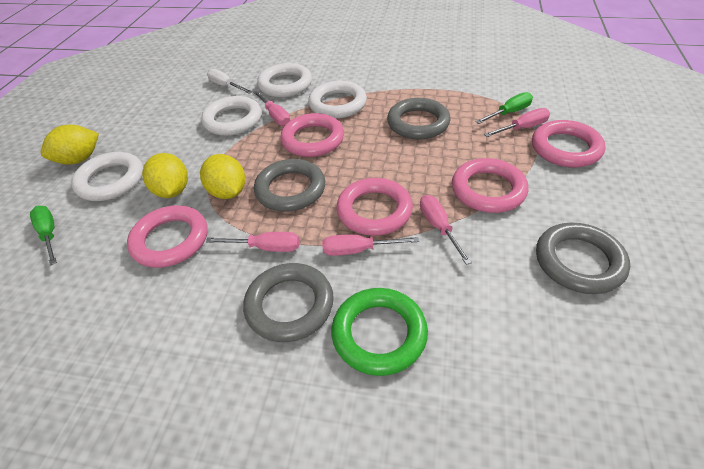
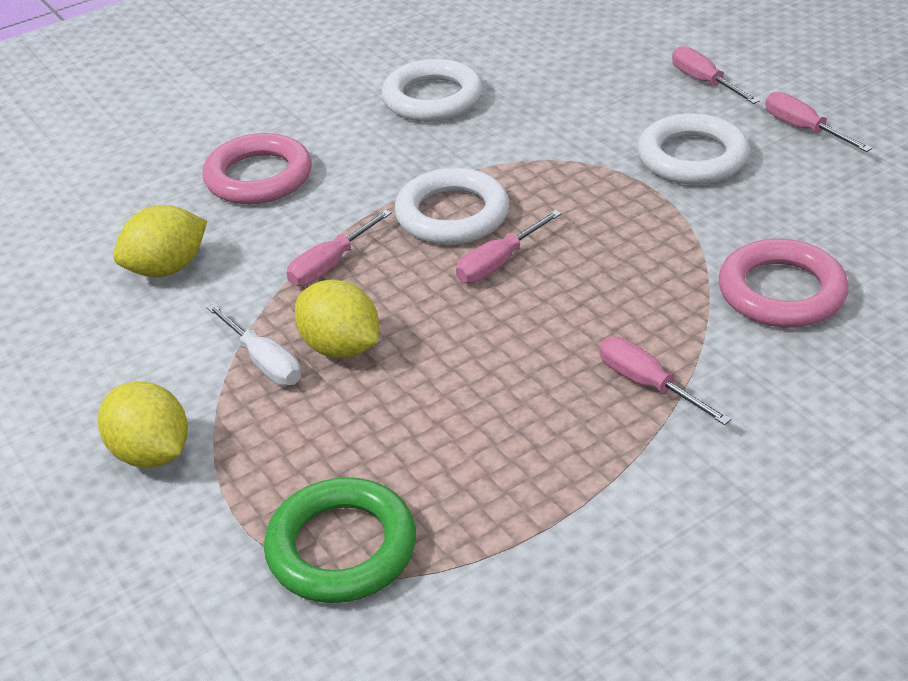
green screwdriver: 2 -> 0
grey ring: 4 -> 0
pink ring: 5 -> 2
white ring: 4 -> 3

